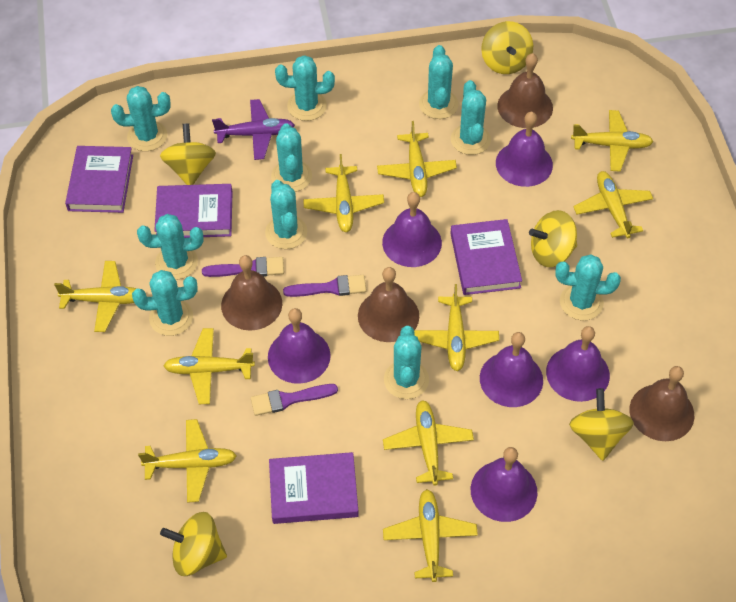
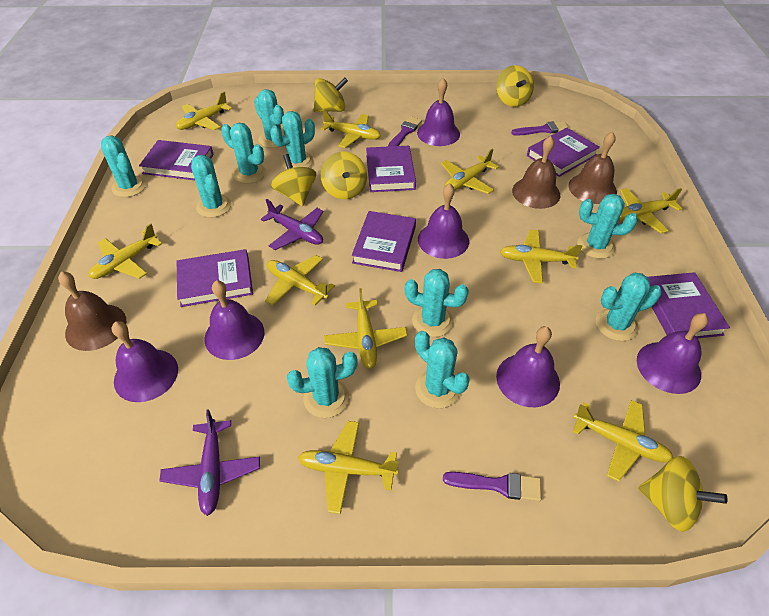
brown bell: 4 -> 3
purple book: 4 -> 6
purple plane: 1 -> 2

